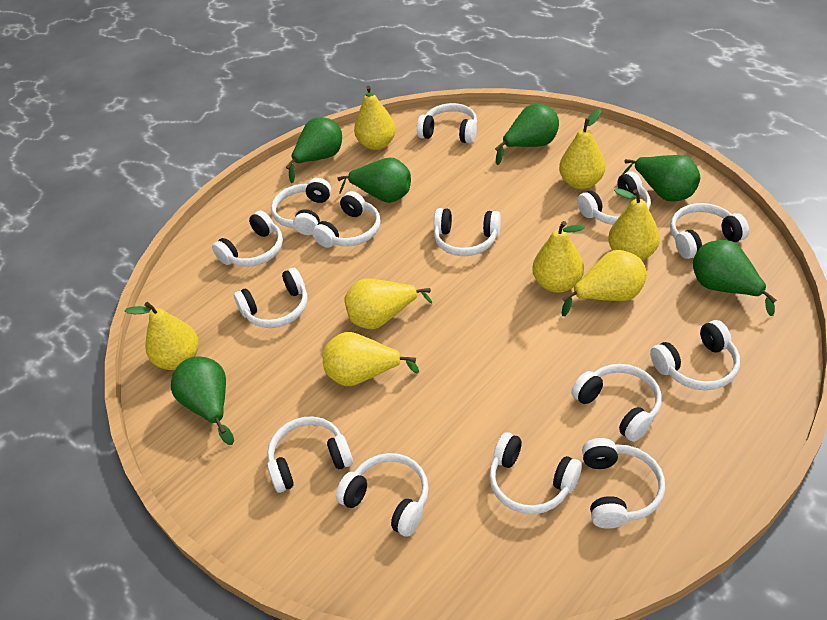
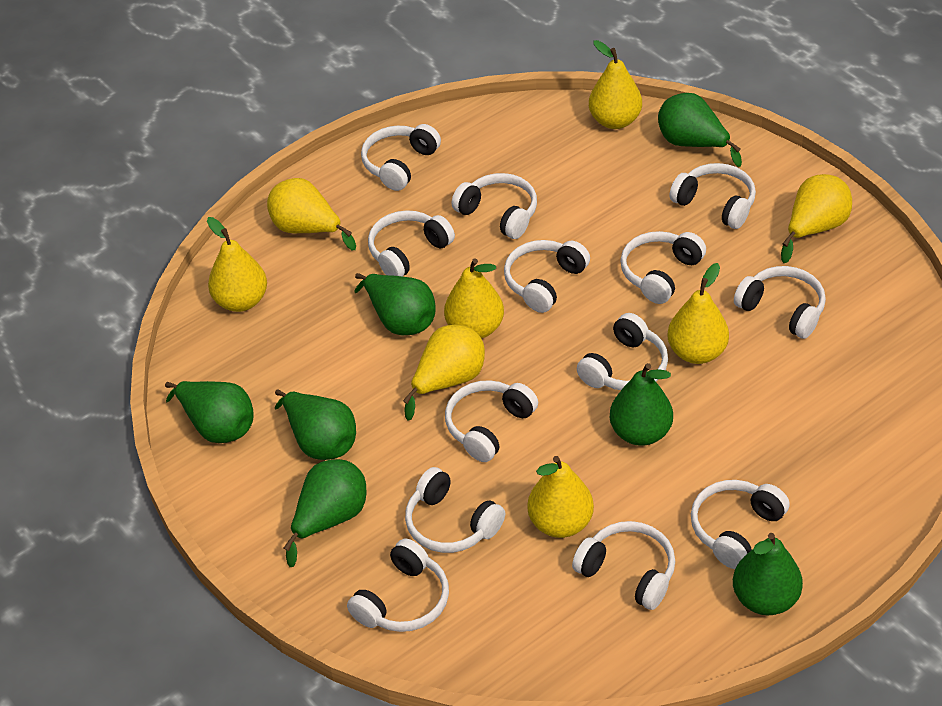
green pear: 6 -> 7
white headphones: 14 -> 13

